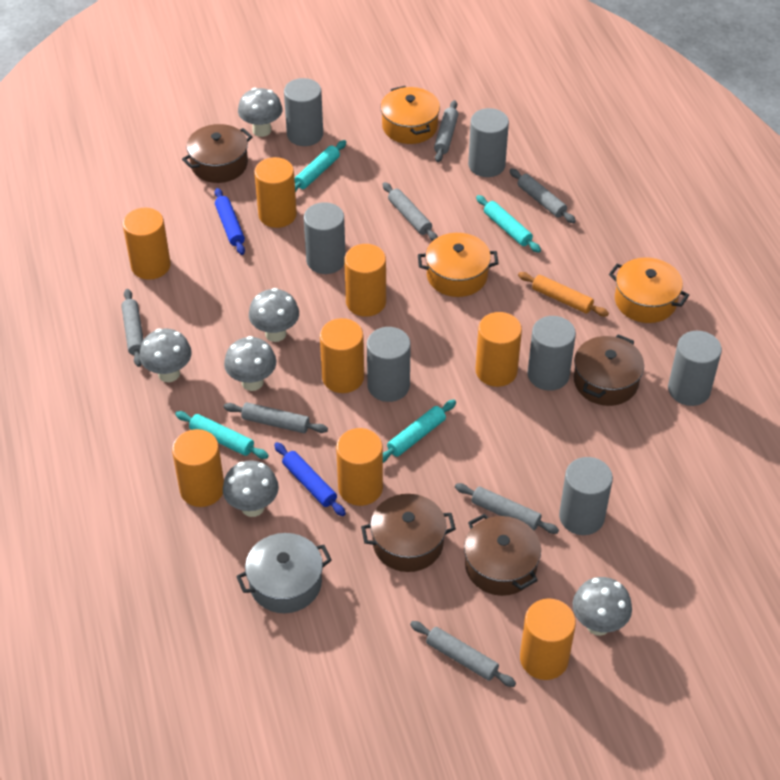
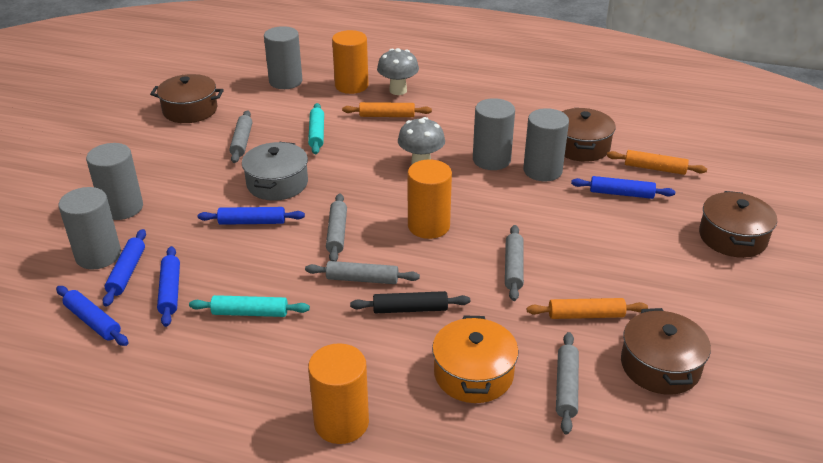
black rolling pin: 0 -> 1
blue rolling pin: 2 -> 5
grey cylinder: 7 -> 5
grey mushroom: 6 -> 2
grey rolling pin: 7 -> 5
orange cylinder: 8 -> 3
orange pot: 3 -> 1
orange rolling pin: 1 -> 3
turquoise rolling pin: 4 -> 2

